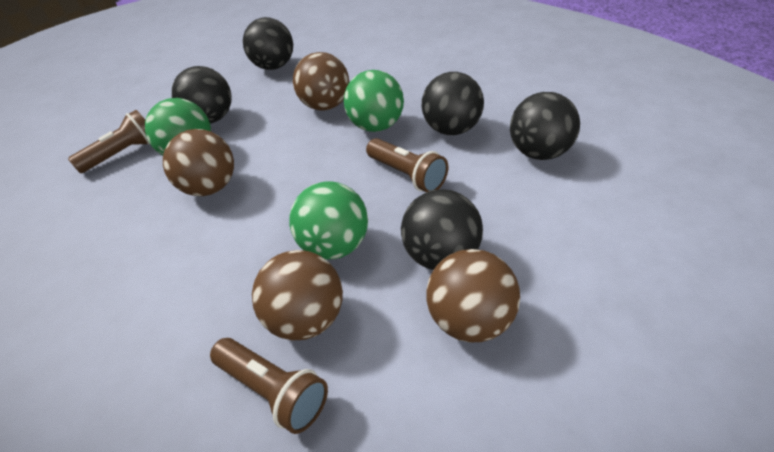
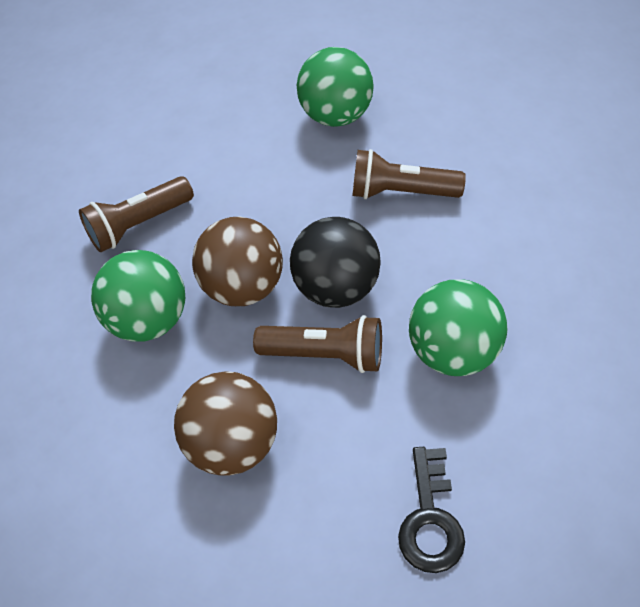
black ball: 5 -> 1
black key: 0 -> 1
brown ball: 4 -> 2

